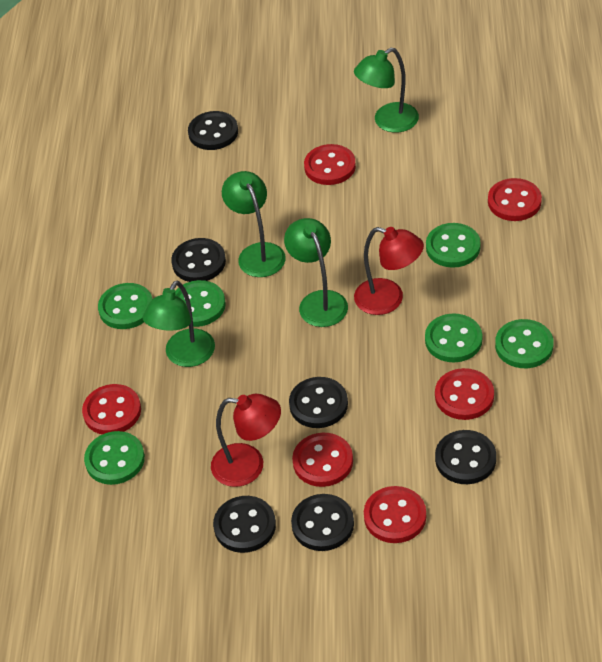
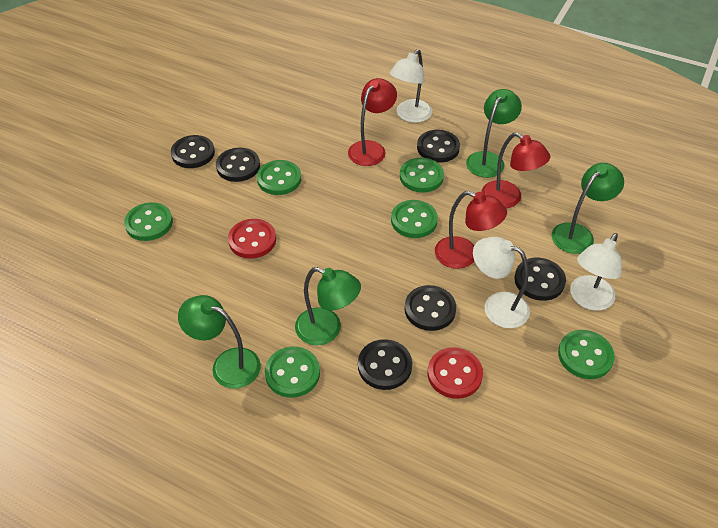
red button: 6 -> 2
red lamp: 2 -> 3
white lamp: 0 -> 3

